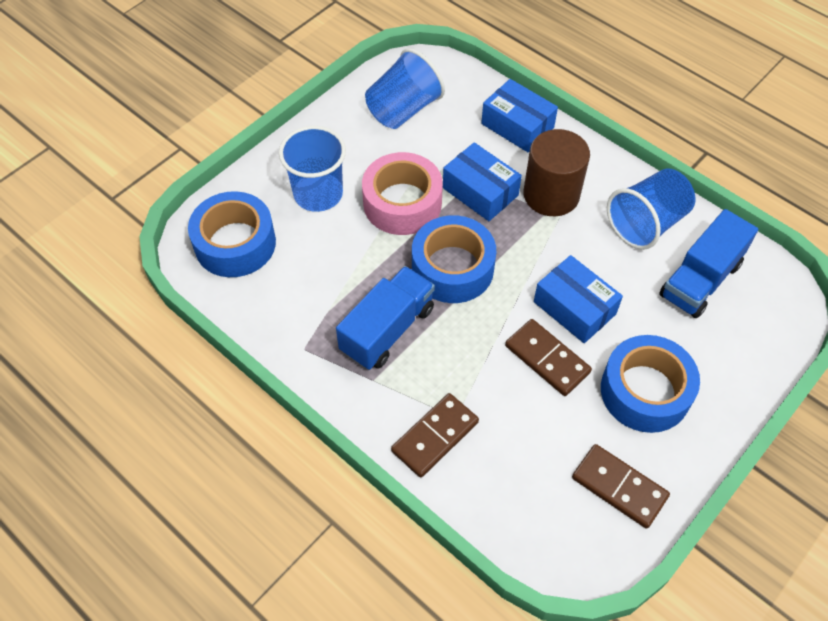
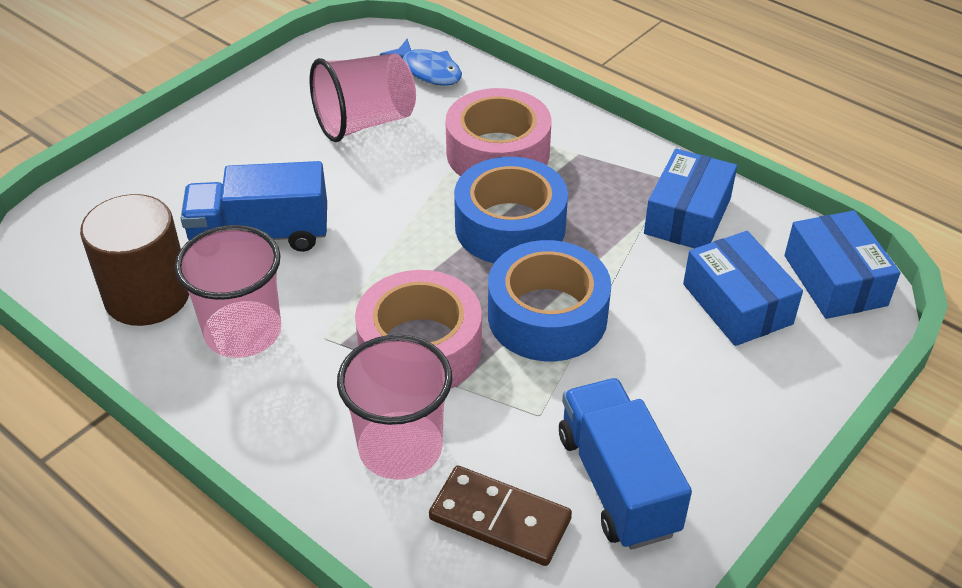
blue cup: 3 -> 0
blue fish: 0 -> 1
blue tape: 3 -> 2
brown domino: 3 -> 1
pink cup: 0 -> 3
pink tape: 1 -> 2

